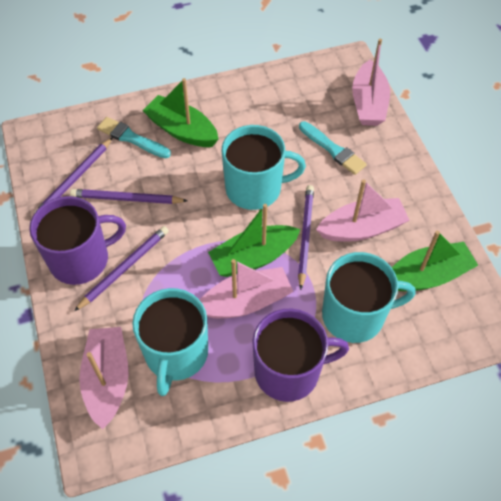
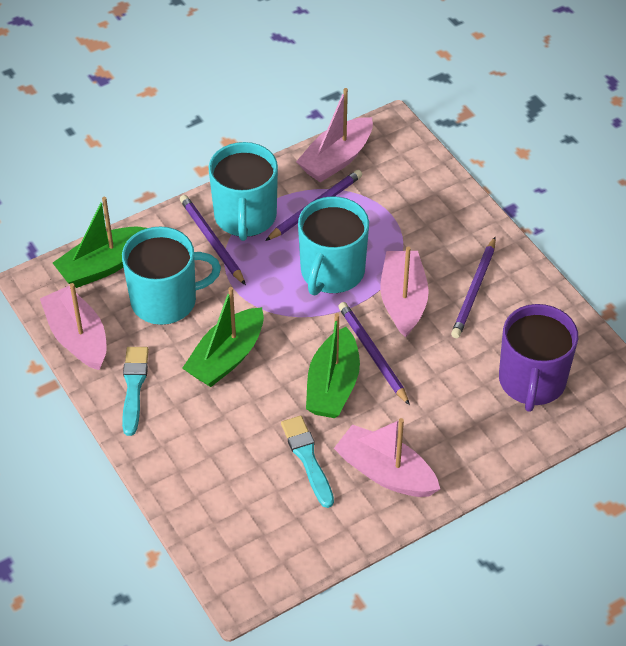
purple mug: 2 -> 1

